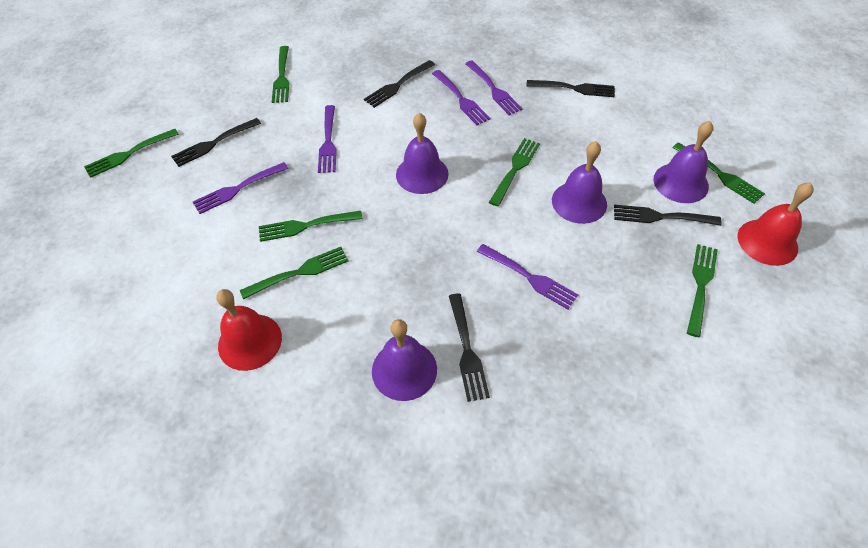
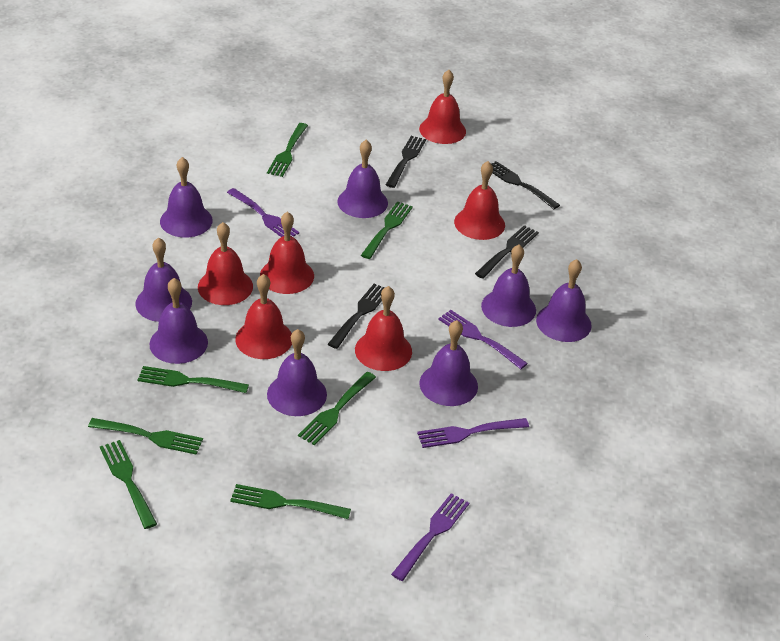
black fork: 5 -> 4
purple bell: 4 -> 8
purple fork: 5 -> 4
red bell: 2 -> 6

